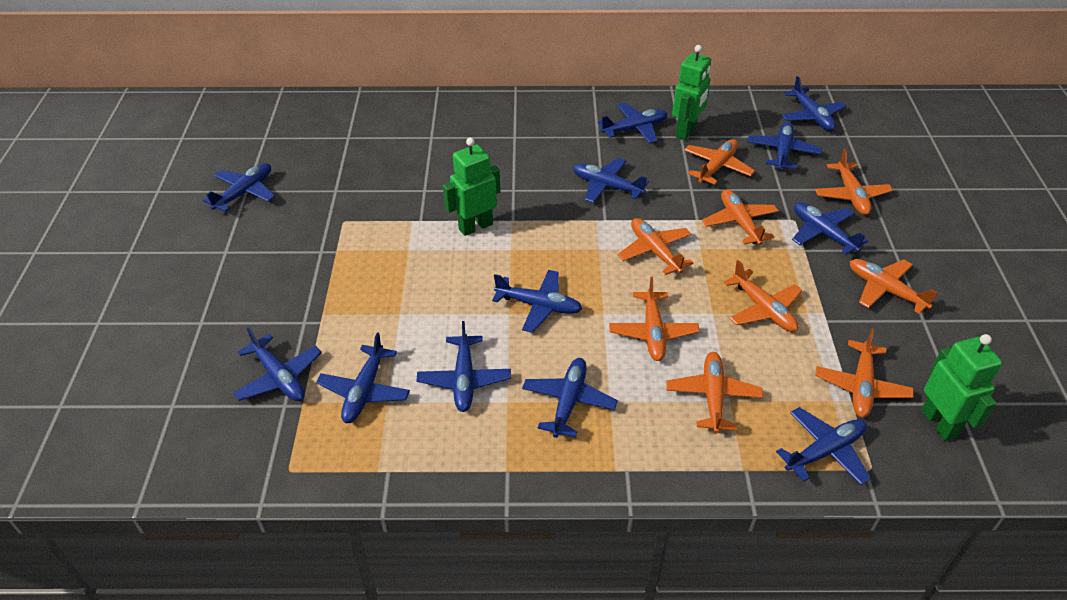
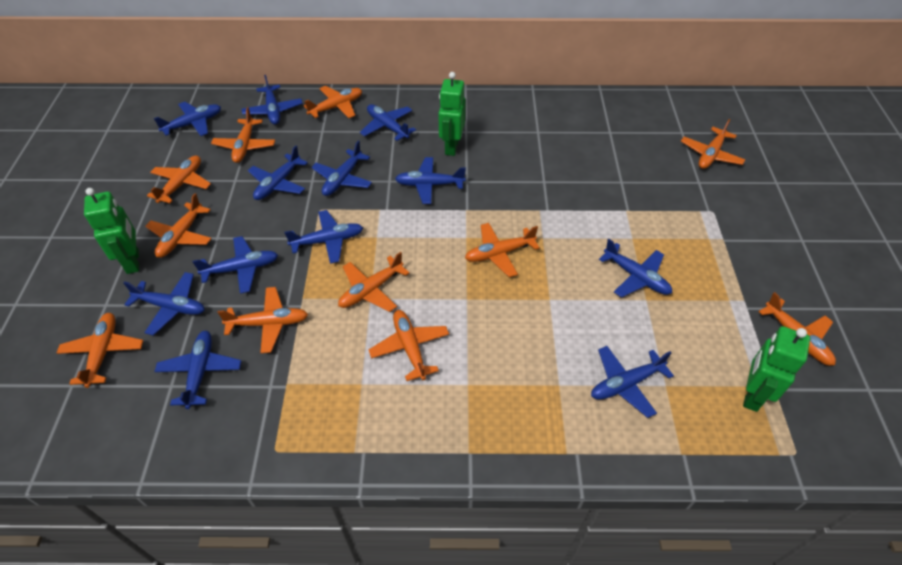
orange plane: 9 -> 11

